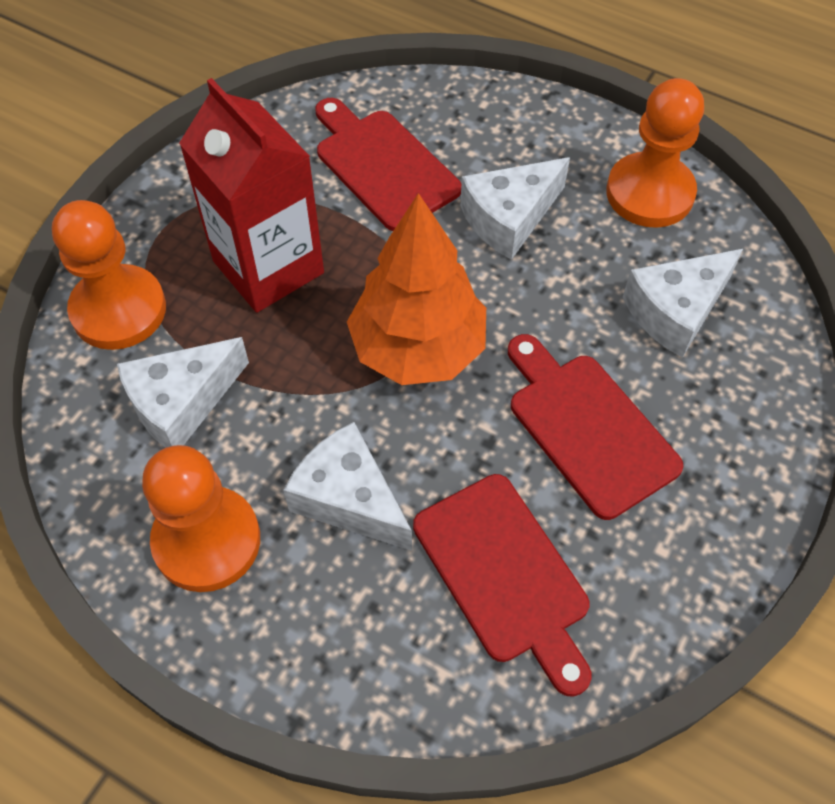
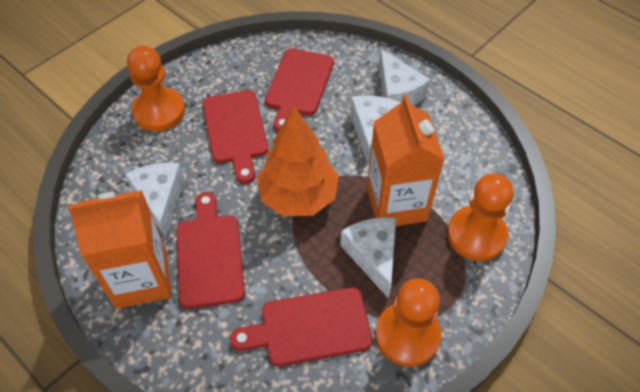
orange carton: 0 -> 2
red carton: 1 -> 0
red cutting board: 3 -> 4

